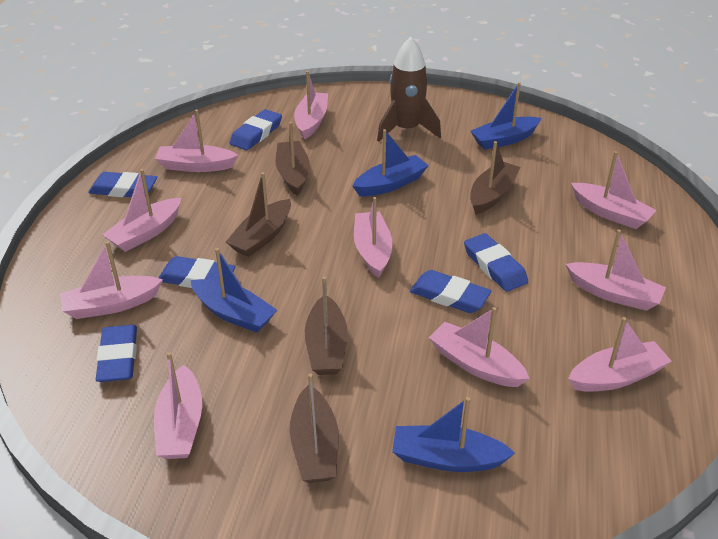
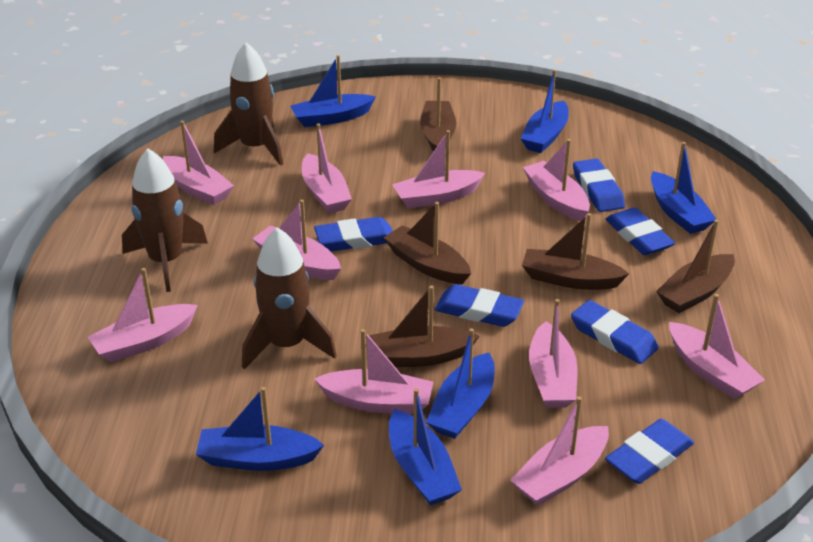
blue boat: 4 -> 6
brown rocket: 1 -> 3

